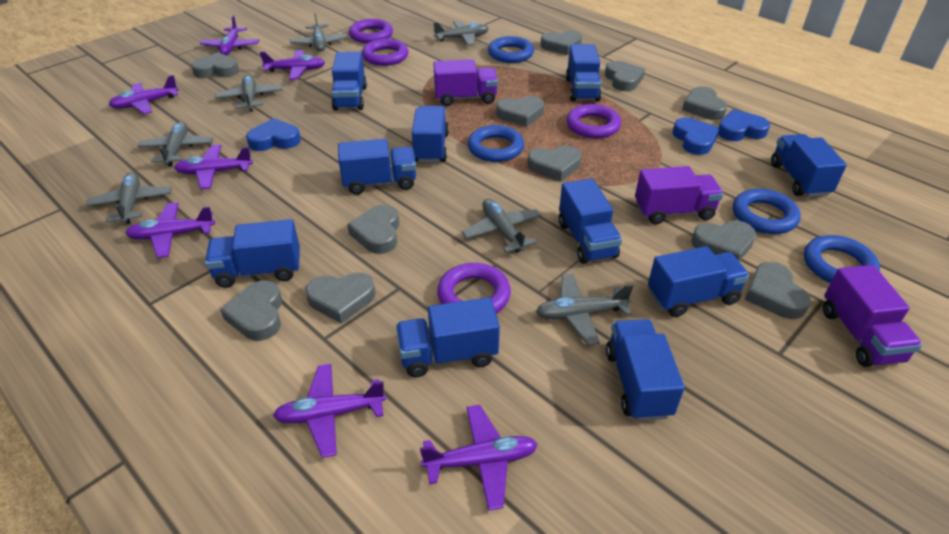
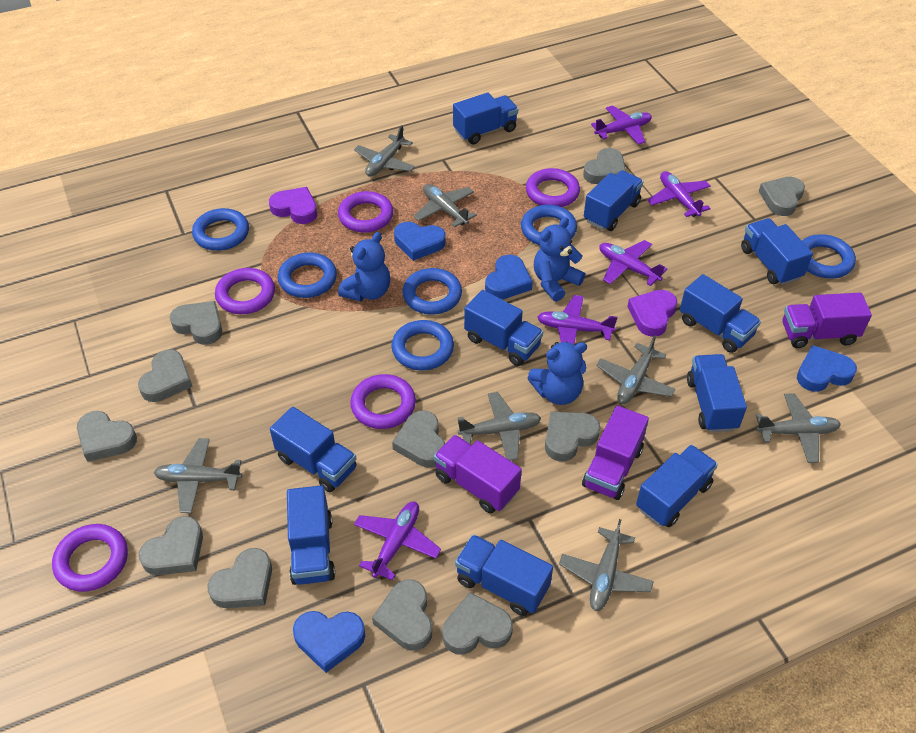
blue heart: 3 -> 4
blue ring: 4 -> 6
blue teddy bear: 0 -> 3
purple heart: 0 -> 2
purple plane: 7 -> 5
purple ring: 4 -> 5

